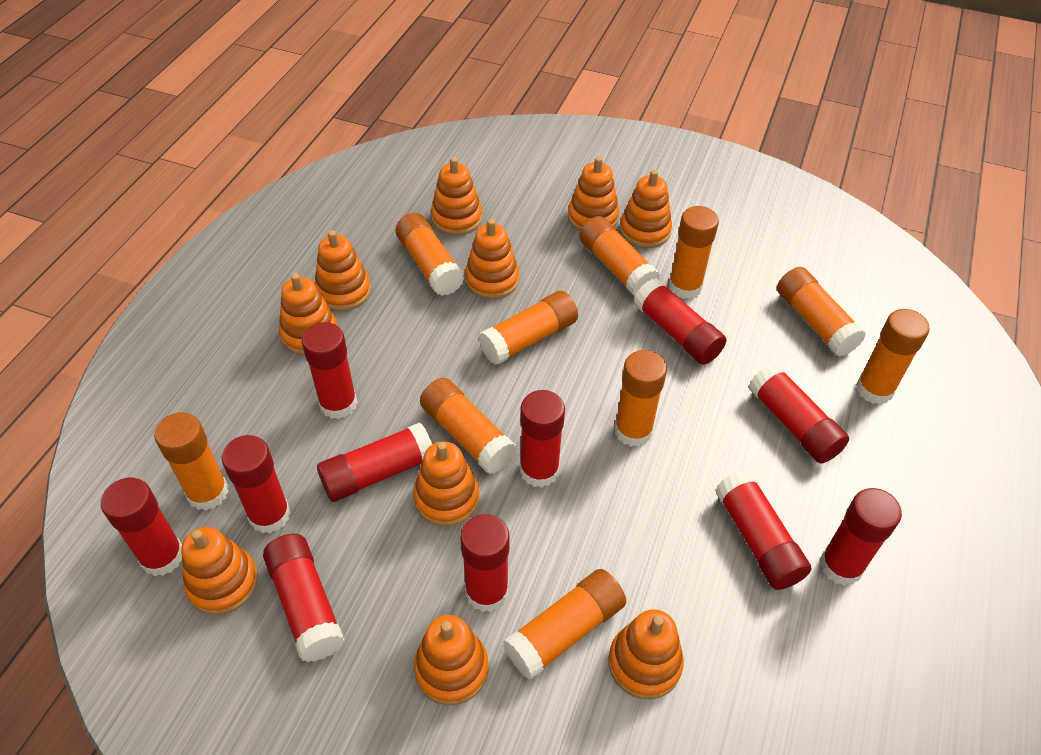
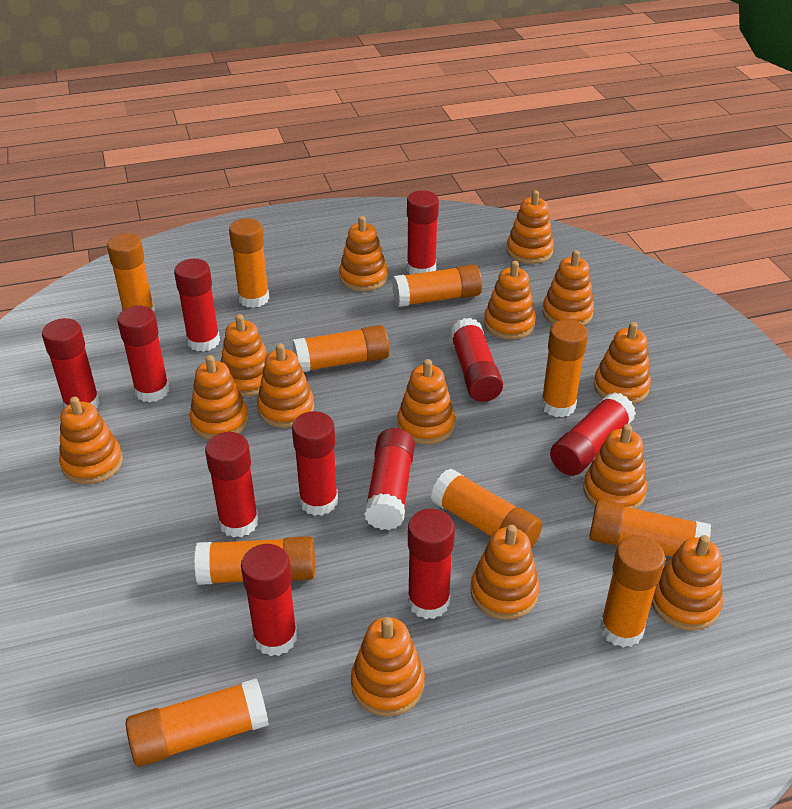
orange stacking toy: 10 -> 14

